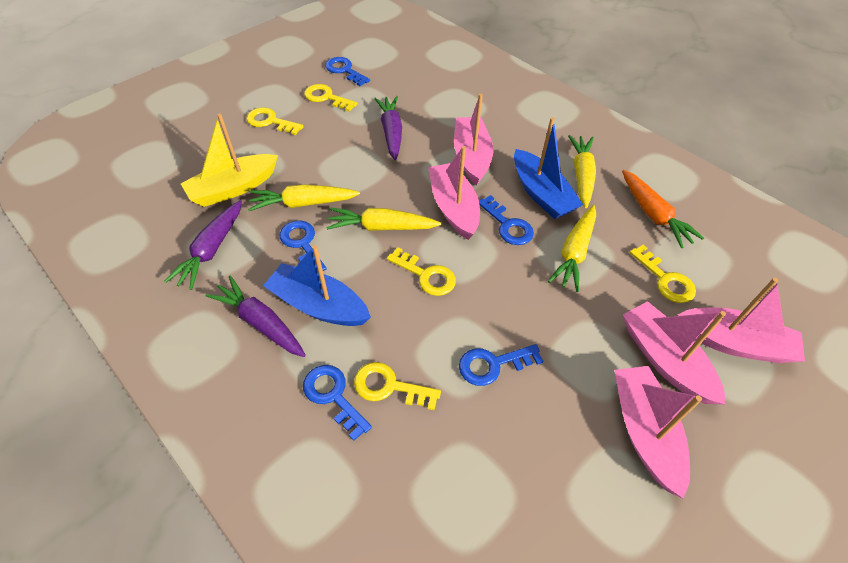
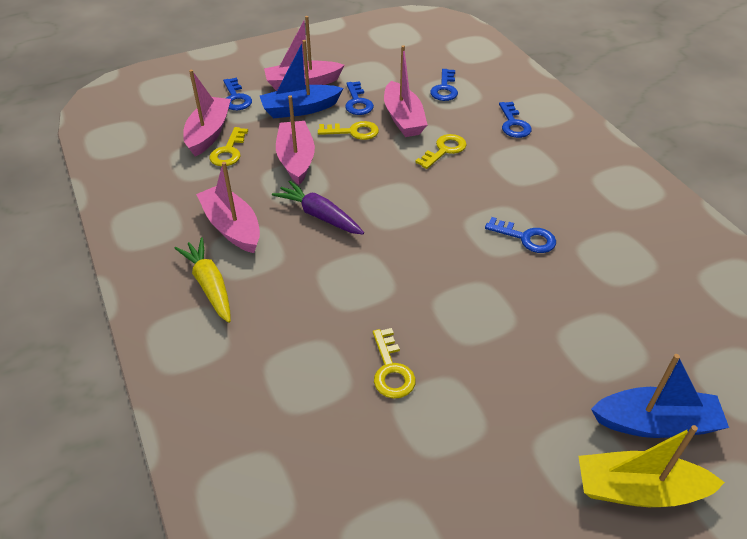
orange carrot: 1 -> 0
purple carrot: 3 -> 1
yellow carrot: 4 -> 1
yellow key: 5 -> 4

